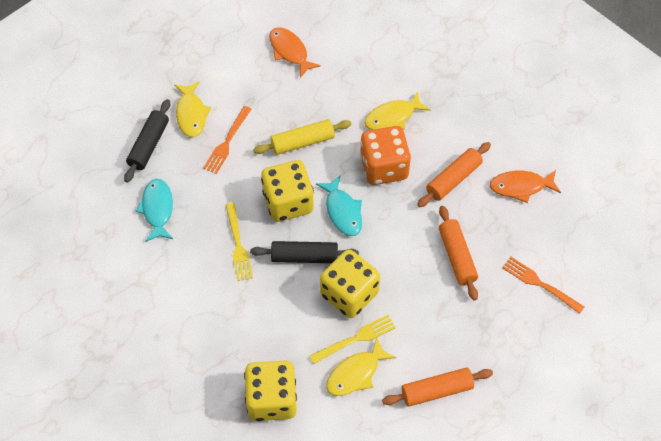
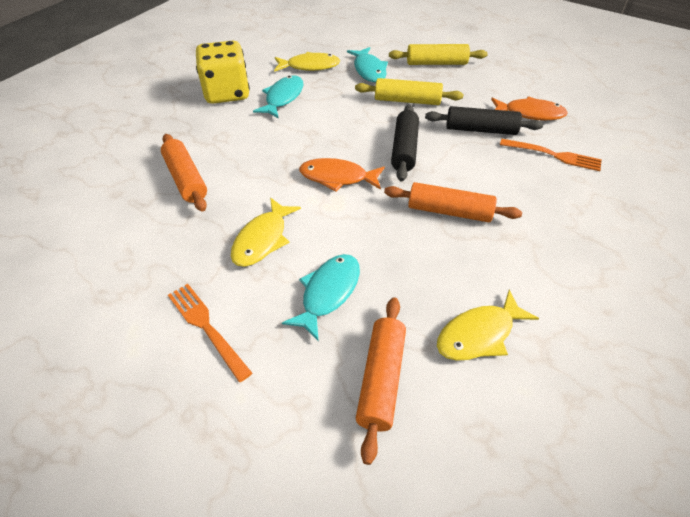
orange dice: 1 -> 0
turquoise fish: 2 -> 3
yellow dice: 3 -> 1
yellow fork: 2 -> 0
yellow rolling pin: 1 -> 2

